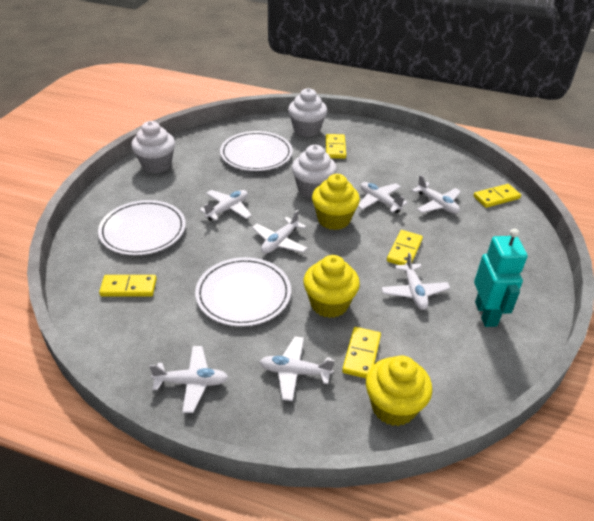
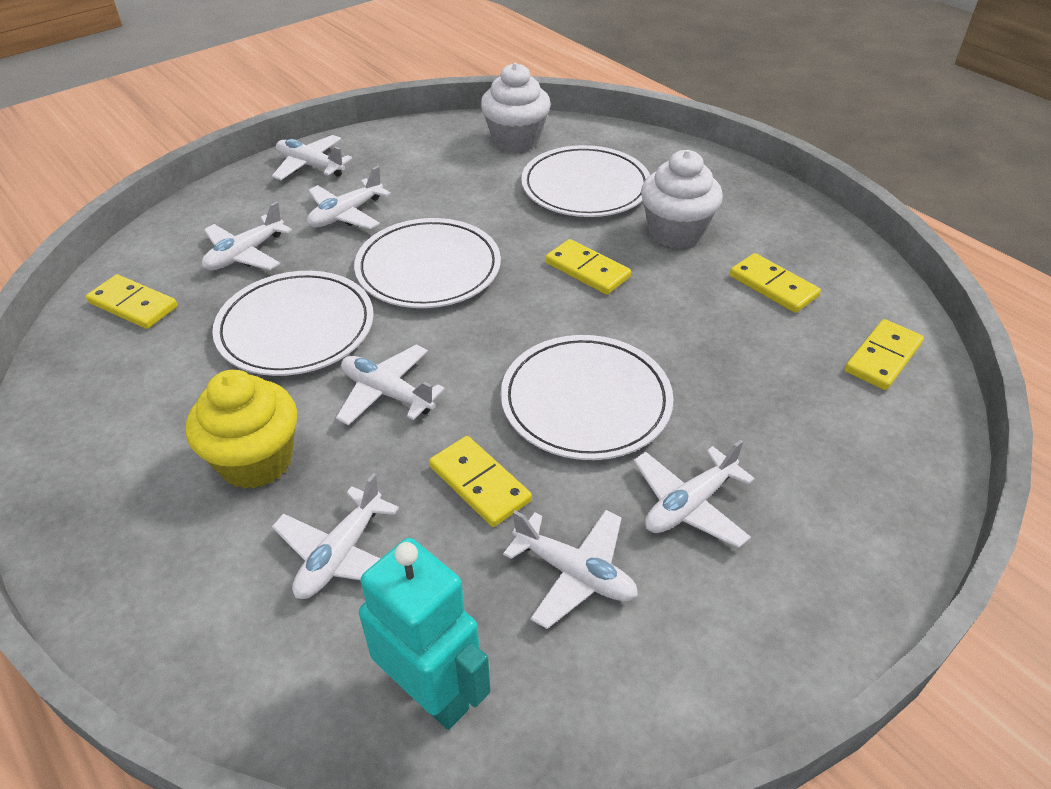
white cupcake: 3 -> 2
white plate: 3 -> 4
yellow cupcake: 3 -> 1

